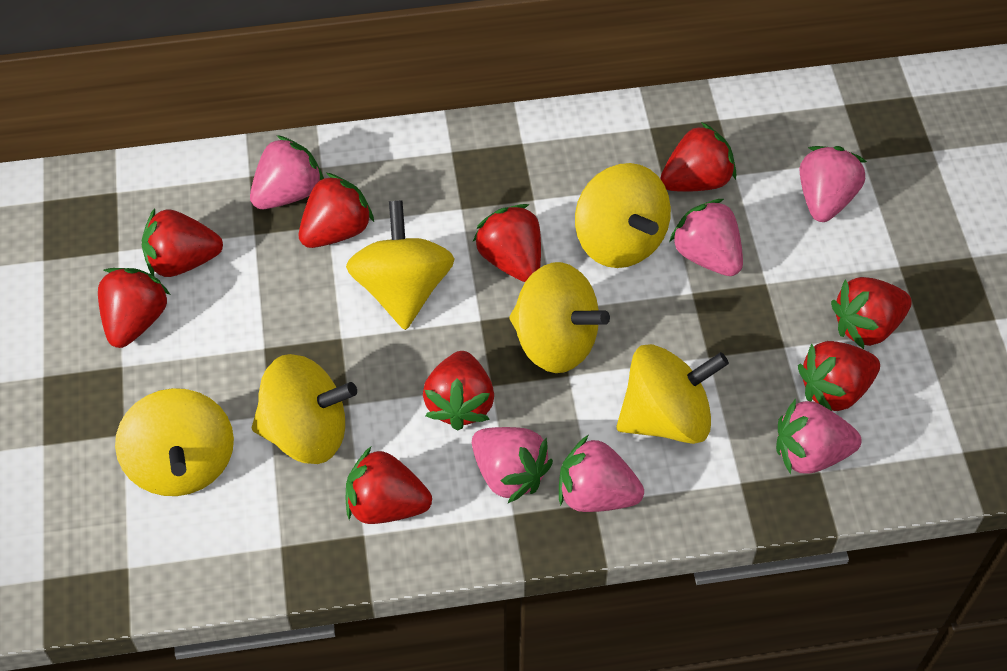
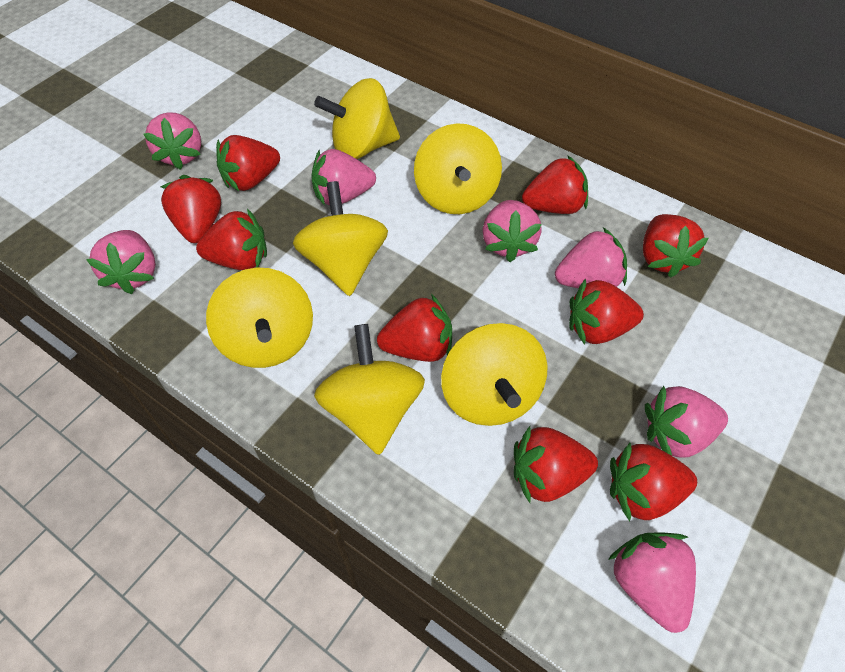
pink strawberry: 6 -> 7

